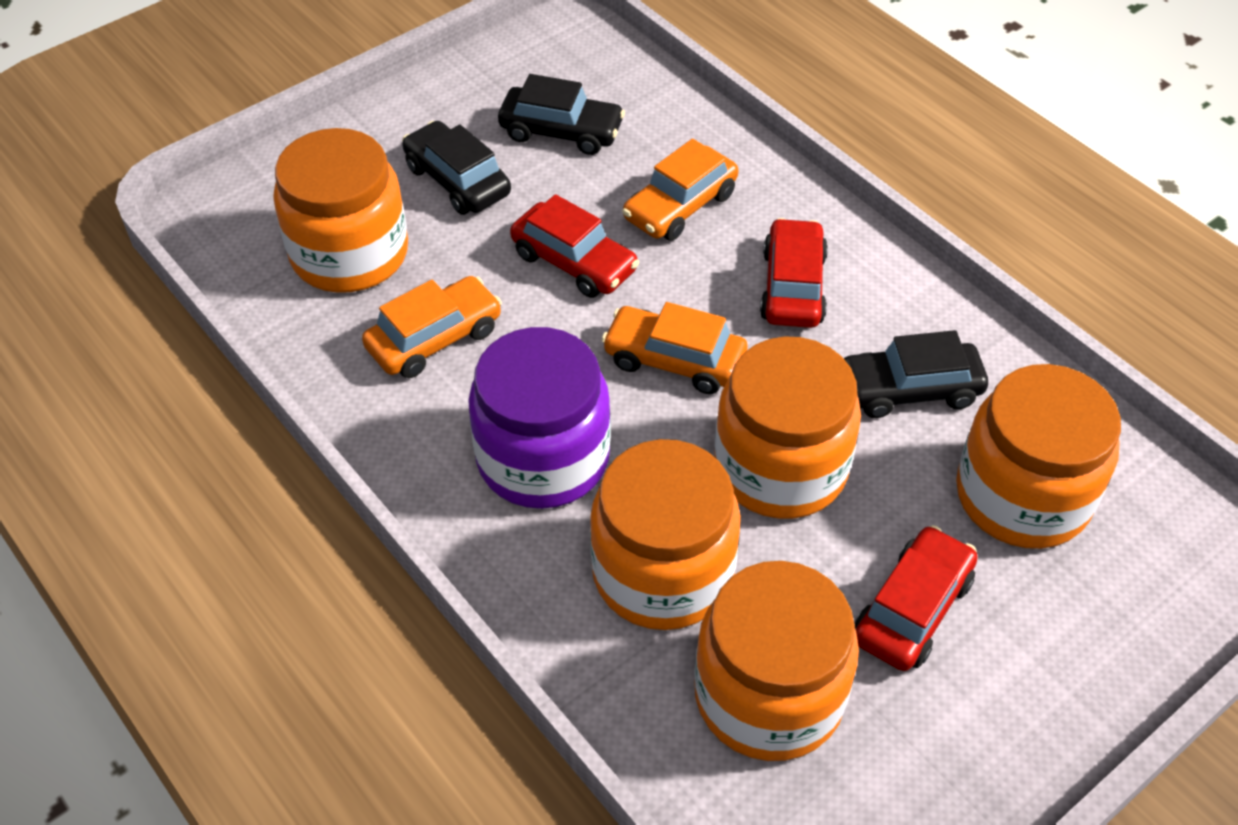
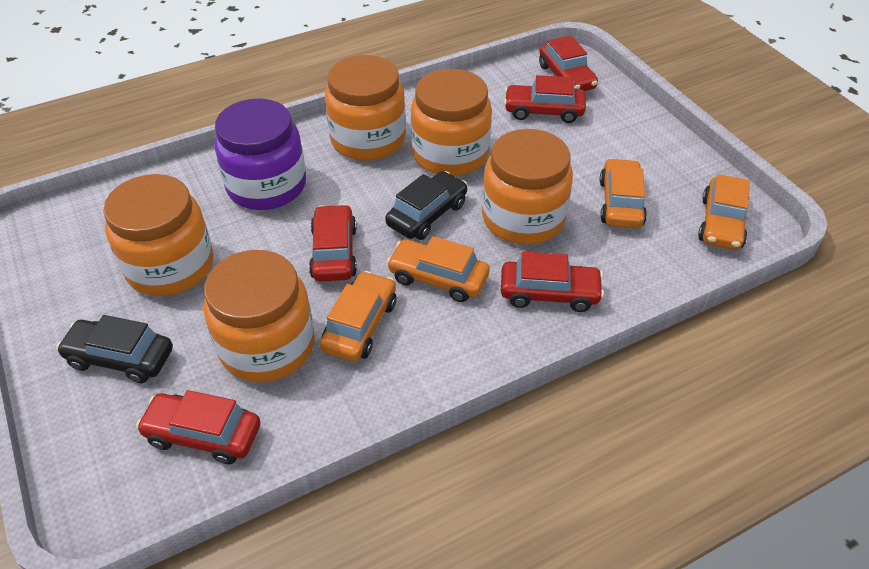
black car: 3 -> 2
orange car: 3 -> 4
red car: 3 -> 5

